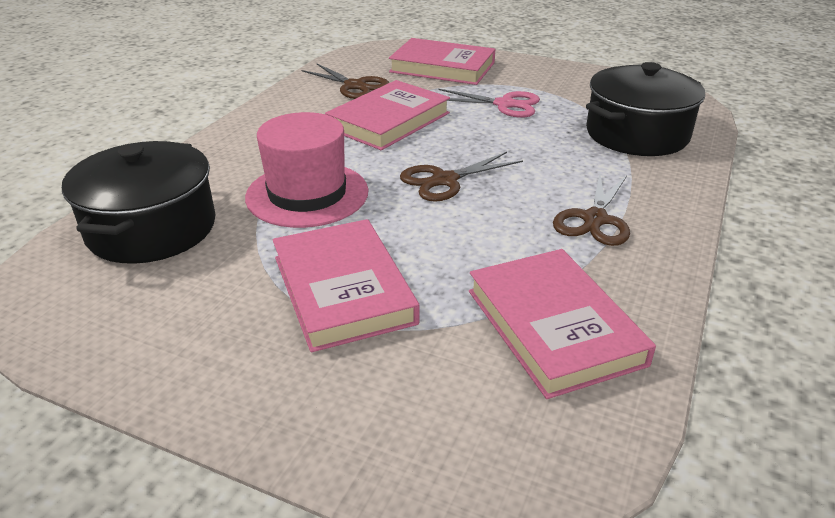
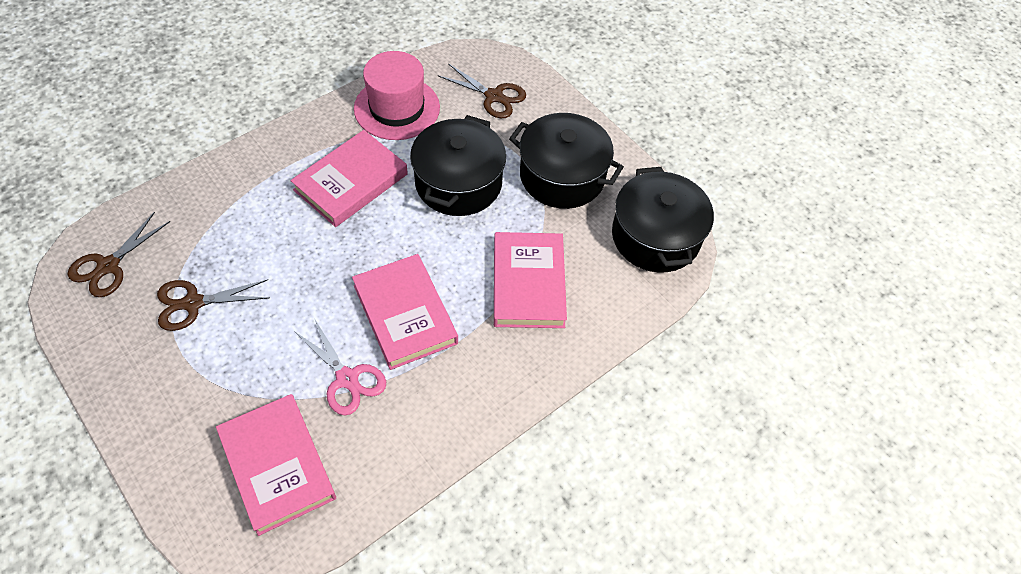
black pot: 2 -> 3

